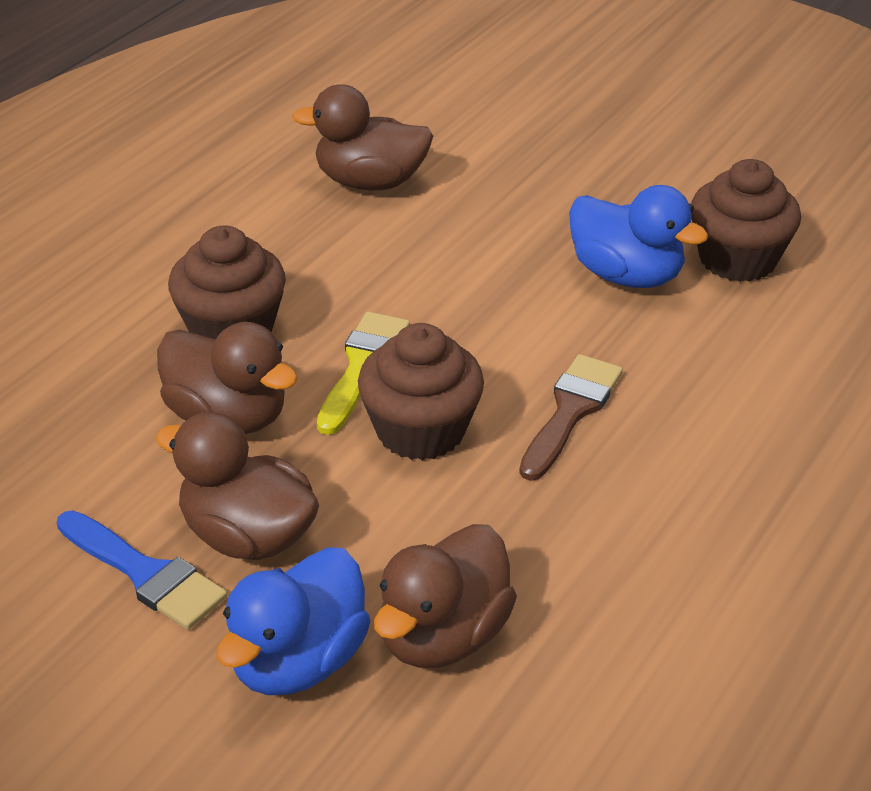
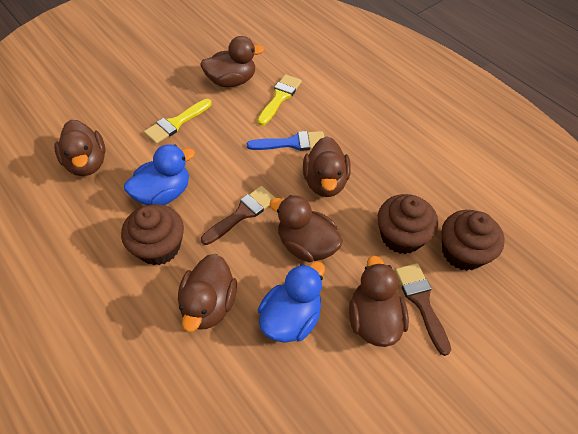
brown brush: 1 -> 2
brown duck: 4 -> 6
yellow brush: 1 -> 2

